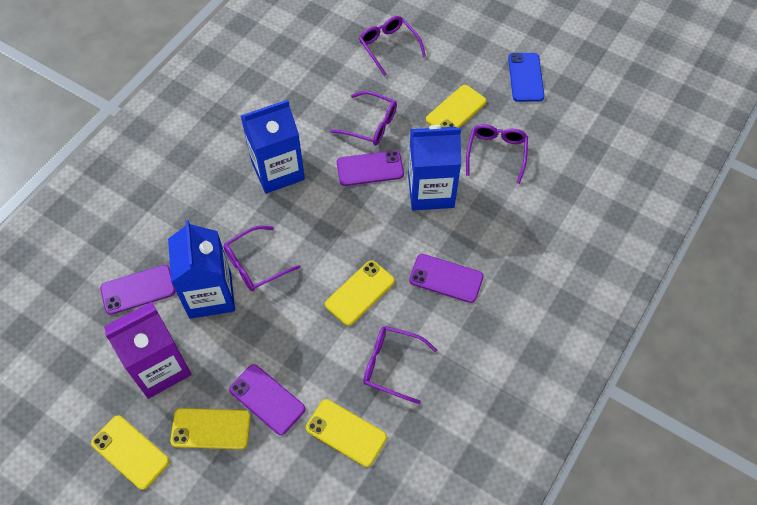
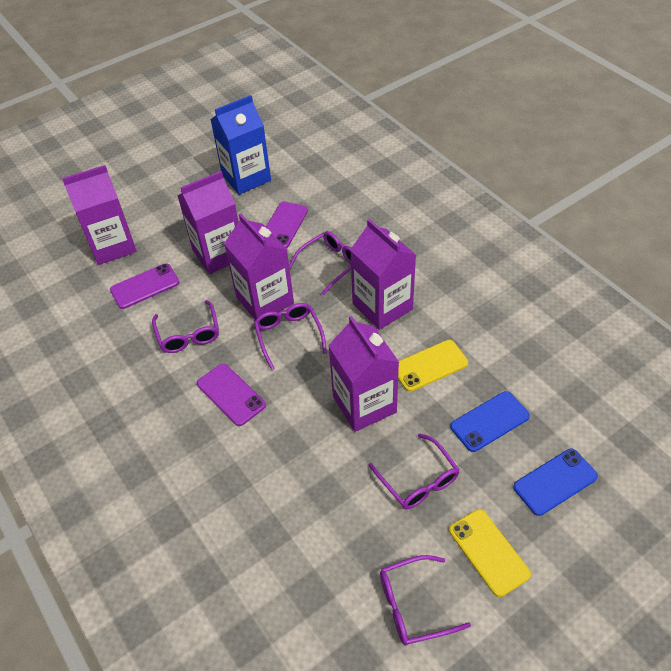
blue carton: 3 -> 1
blue phone: 1 -> 2
purple carton: 1 -> 5
purple phone: 4 -> 3
yellow phone: 5 -> 2

